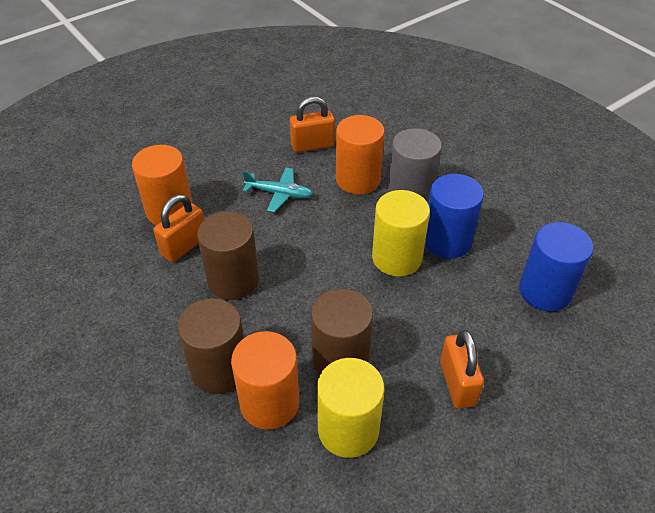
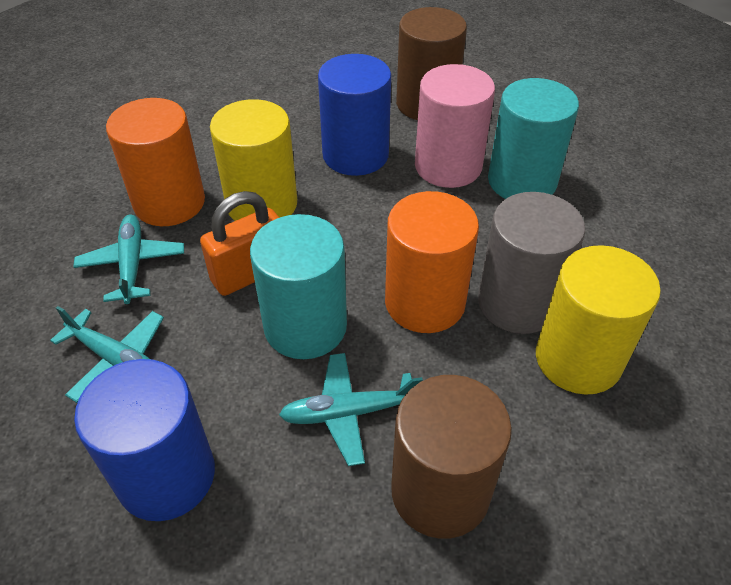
brown cylinder: 3 -> 2
orange cylinder: 3 -> 2
orange padlock: 3 -> 1
pink cylinder: 0 -> 1
turquoise cylinder: 0 -> 2
turquoise plane: 1 -> 3

